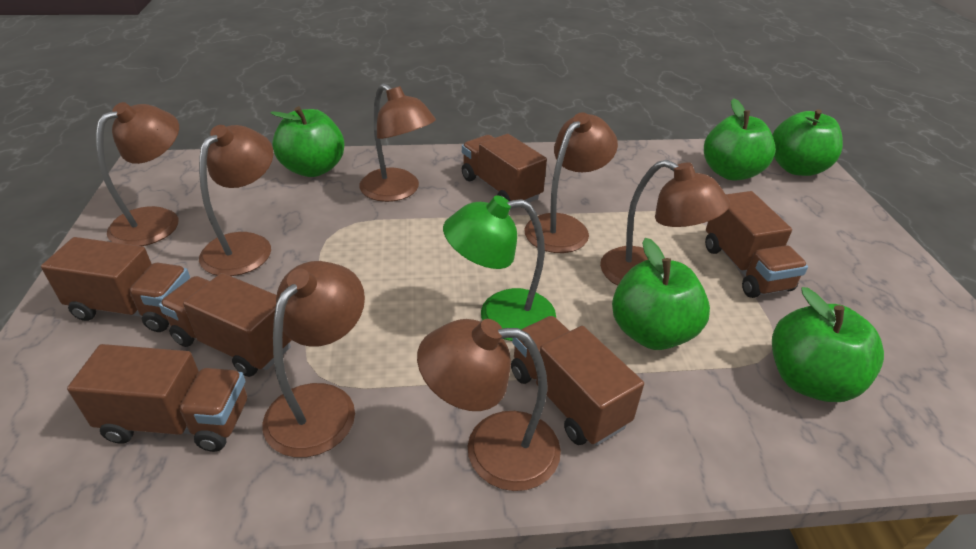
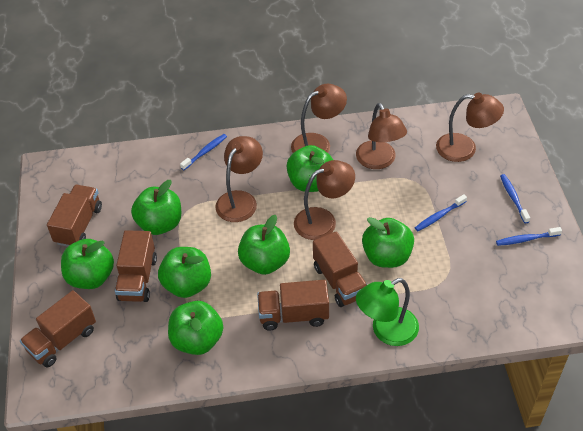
blue toothbrush: 0 -> 4
brown lamp: 7 -> 5
brown truck: 6 -> 5
green apple: 5 -> 7

